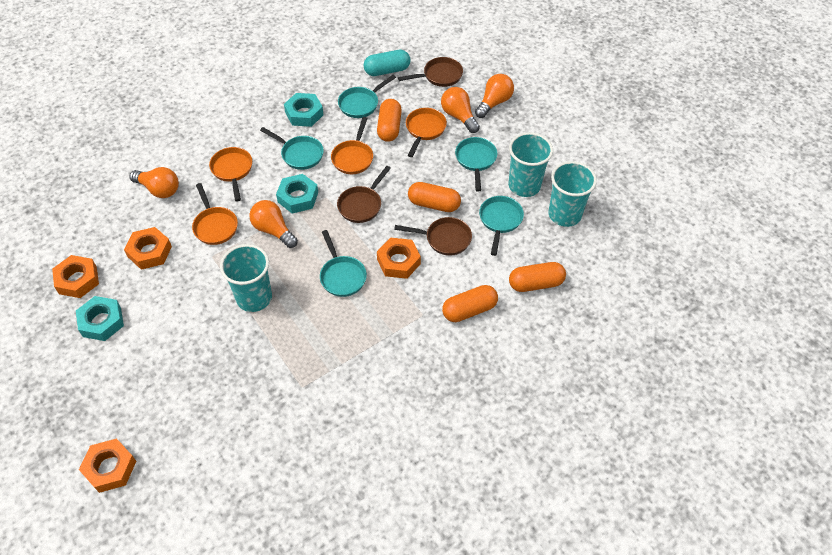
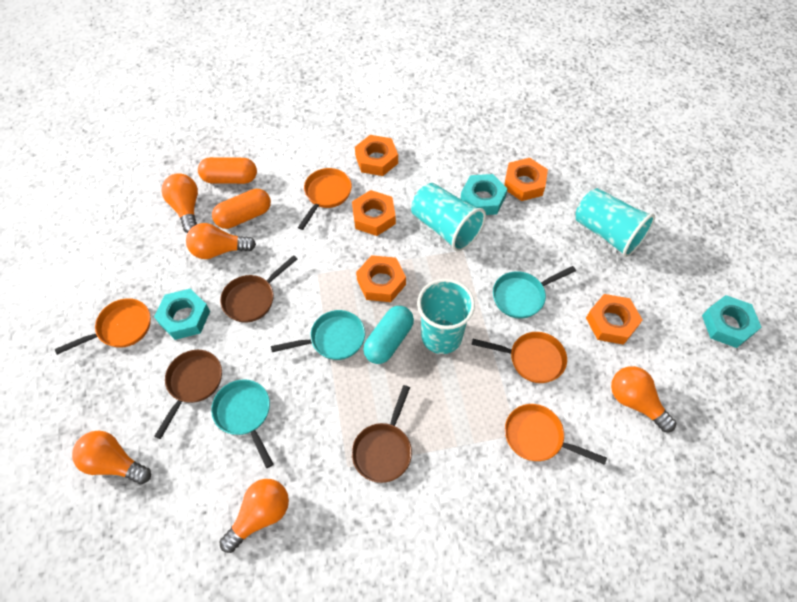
orange capsule: 4 -> 2
orange light bulb: 4 -> 5
orange nut: 4 -> 5
turquoise pan: 5 -> 3

